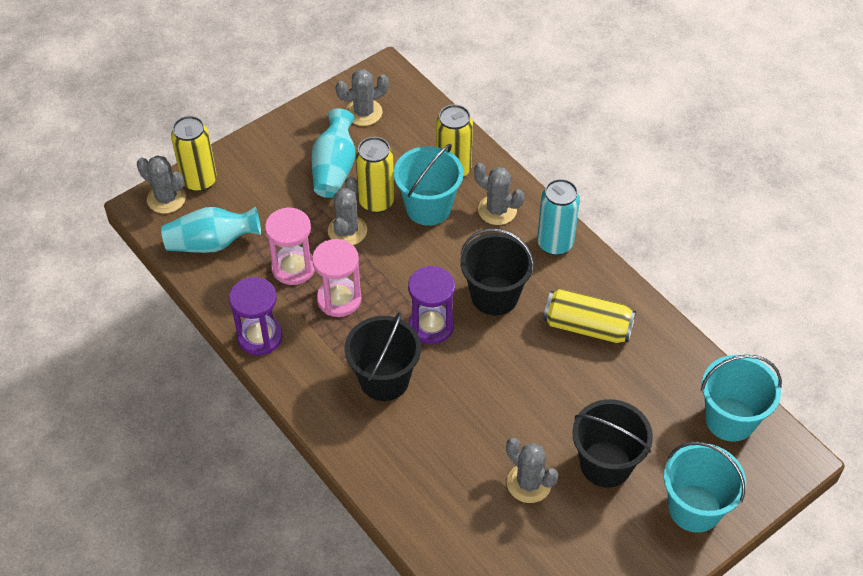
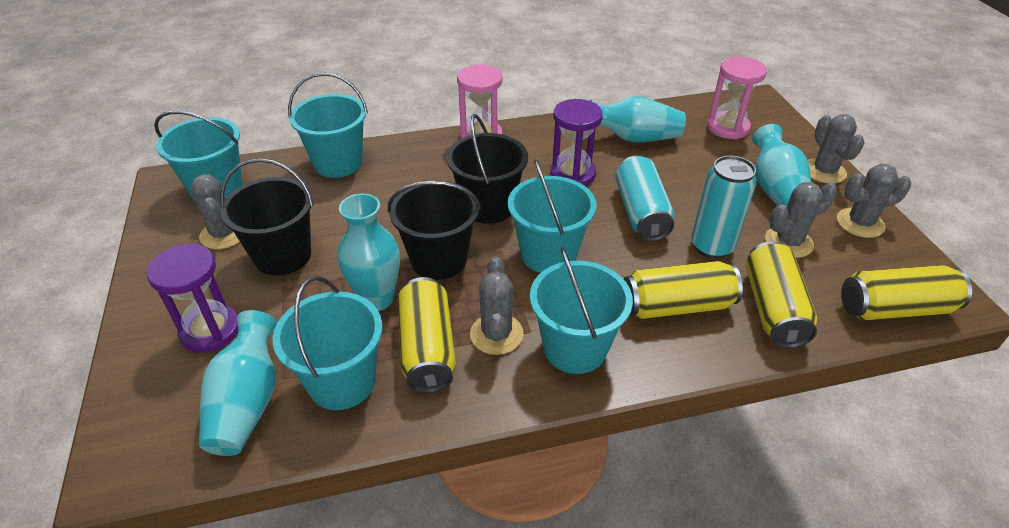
turquoise bucket: 3 -> 5
turquoise can: 1 -> 2
turquoise vase: 2 -> 4

